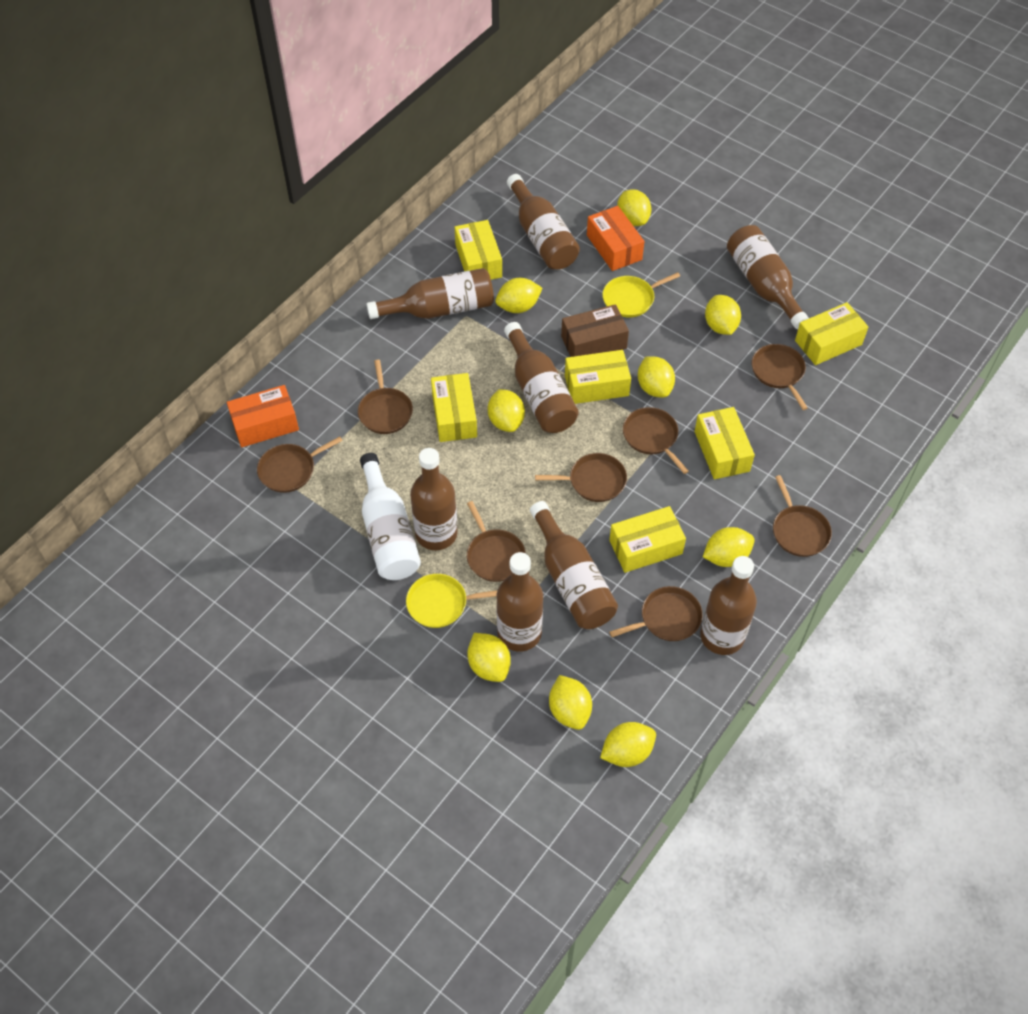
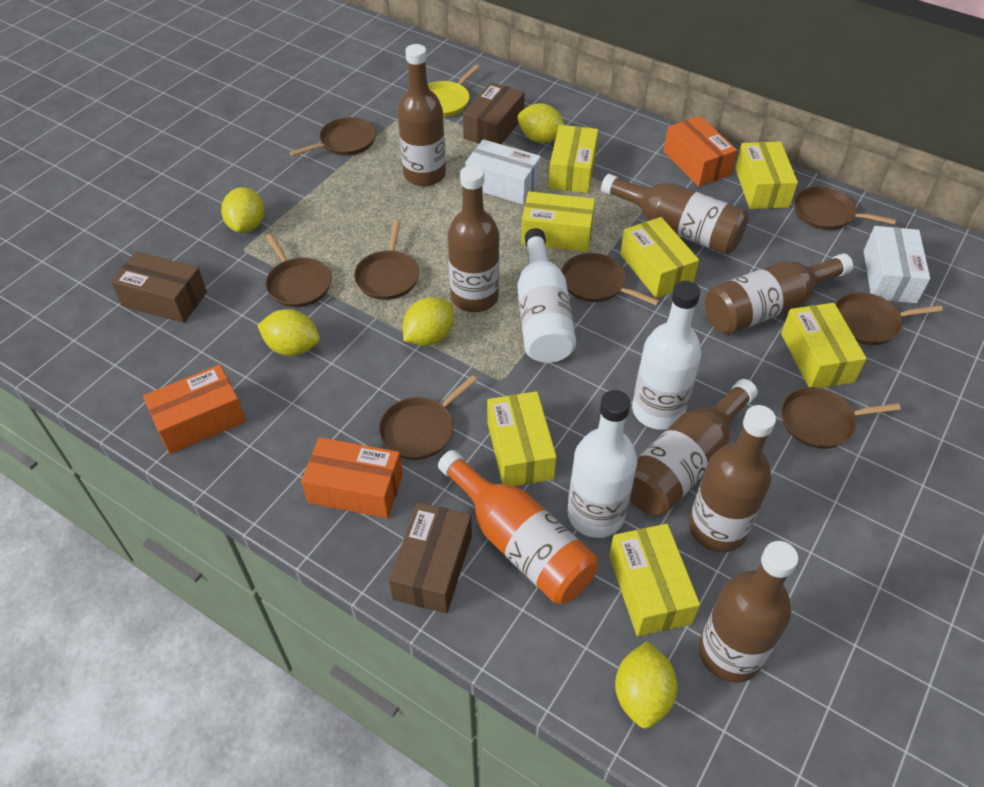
brown bottle: 8 -> 7
brown box: 1 -> 3
orange bottle: 0 -> 1
orange box: 2 -> 3
white bottle: 1 -> 3
white box: 0 -> 2
yellow box: 6 -> 7
yellow lemon: 9 -> 5
yellow pan: 2 -> 1

